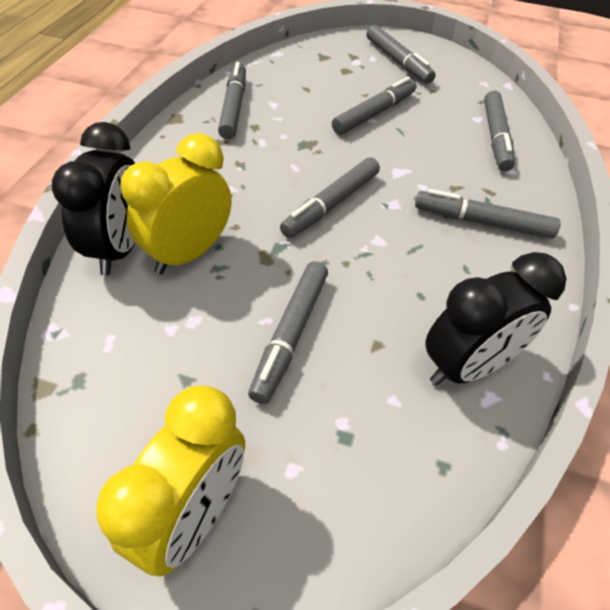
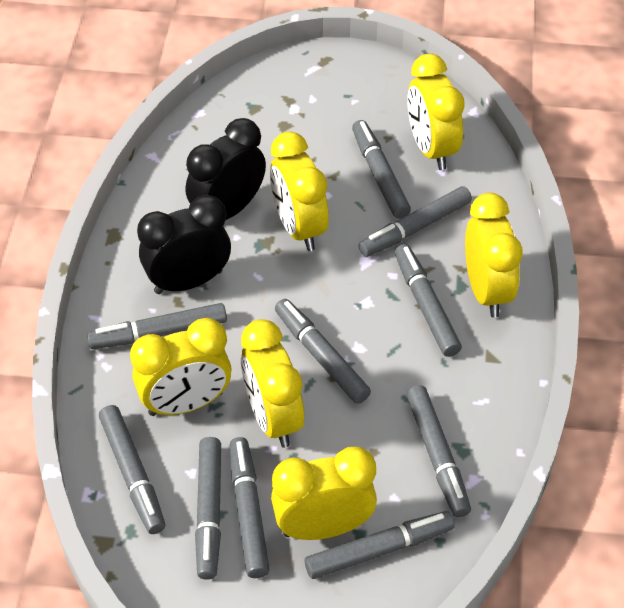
grey marker: 7 -> 10
yellow clock: 2 -> 6

